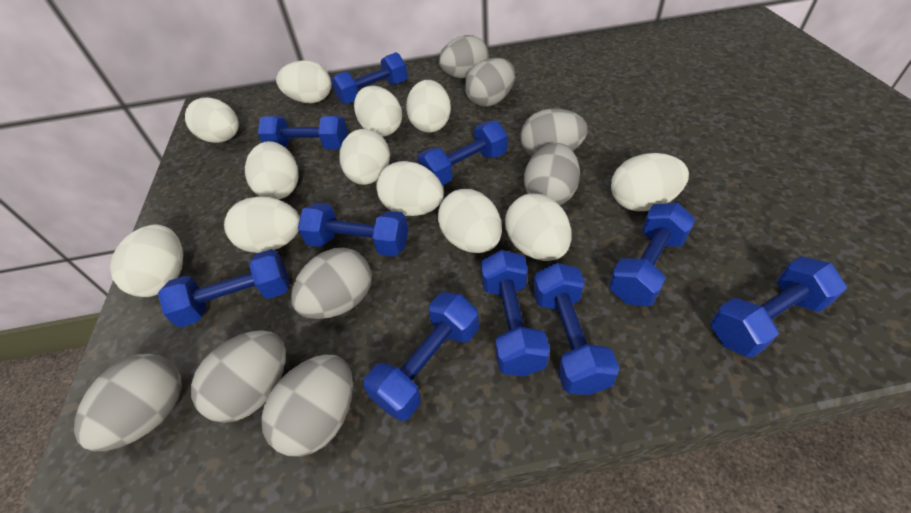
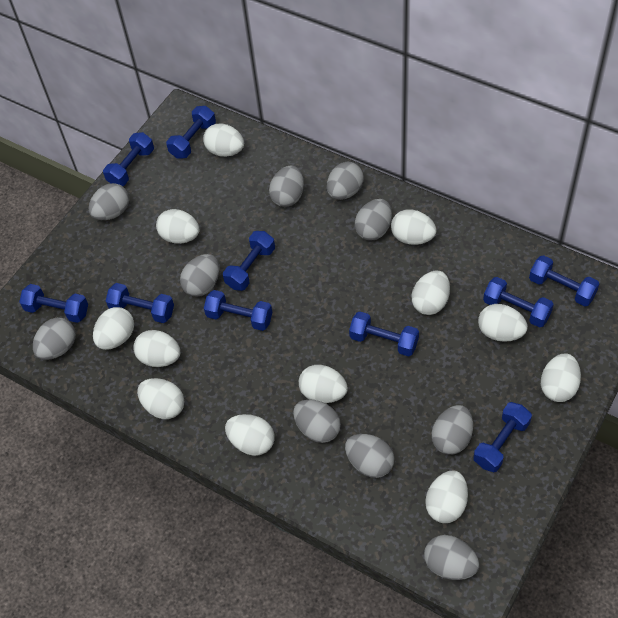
grey egg: 8 -> 10

